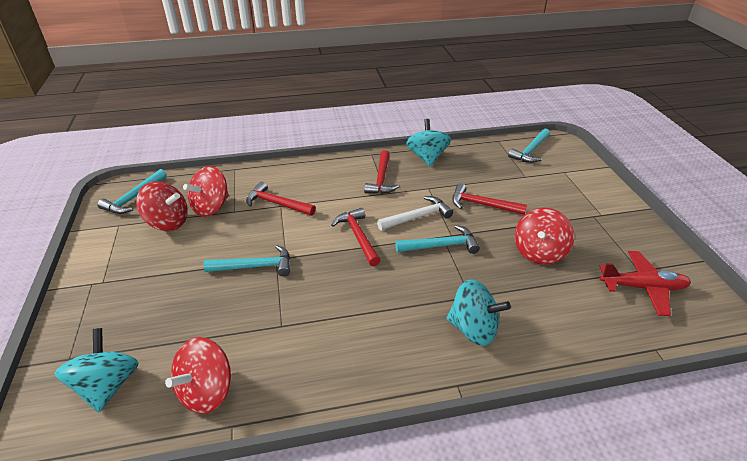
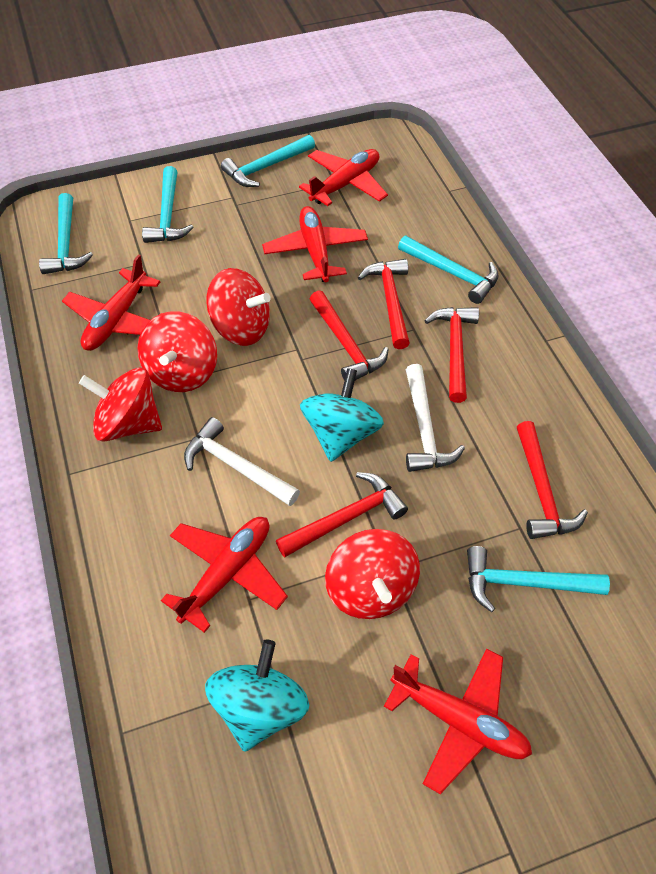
red hammer: 4 -> 5
red plane: 1 -> 5
turquoise hammer: 4 -> 5
turquoise spinning top: 3 -> 2
white hammer: 1 -> 2

